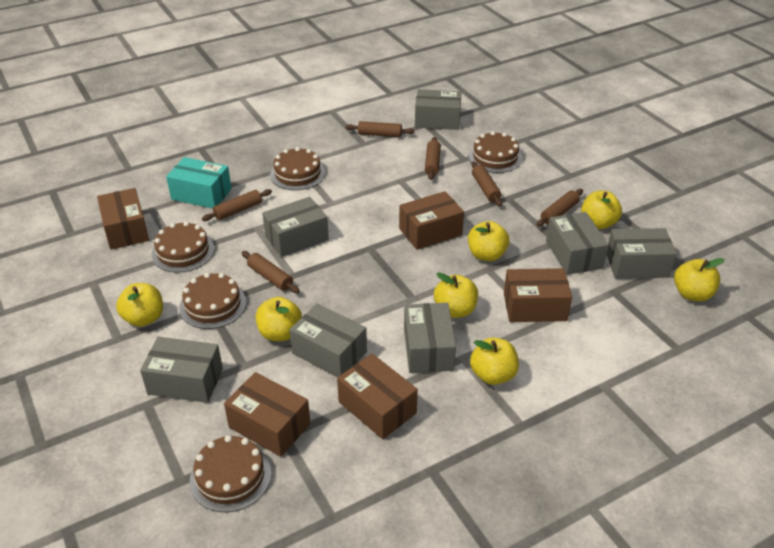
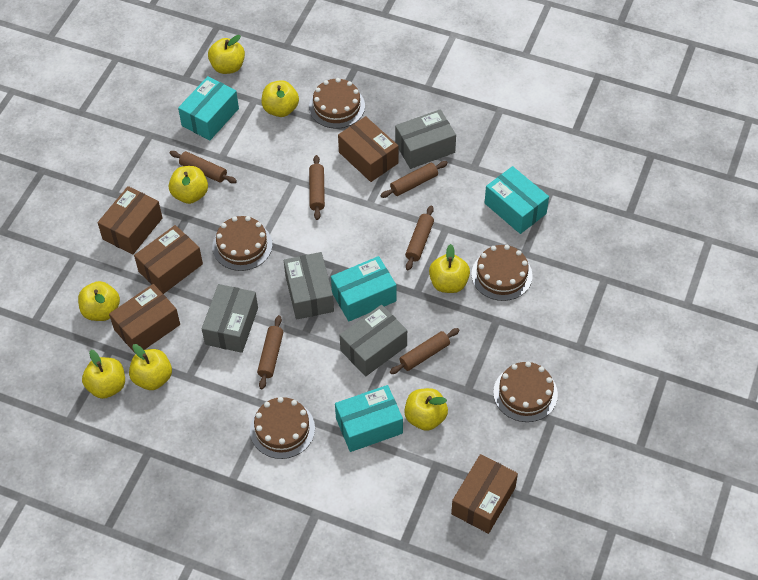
grey box: 7 -> 4
turquoise box: 1 -> 4
yellow apple: 7 -> 8

